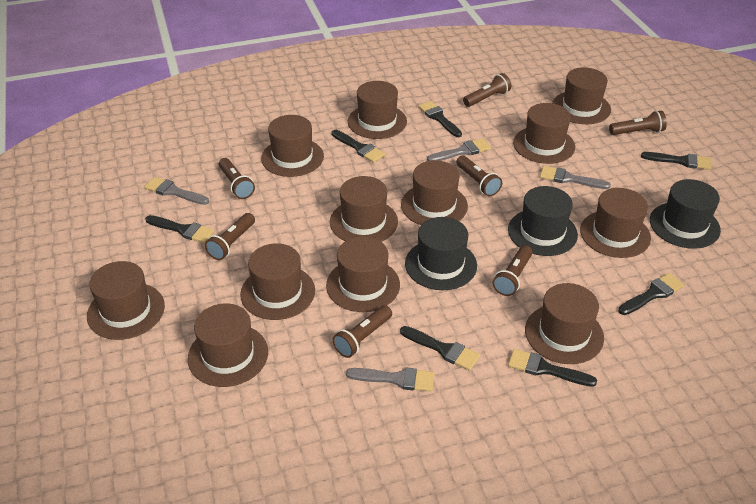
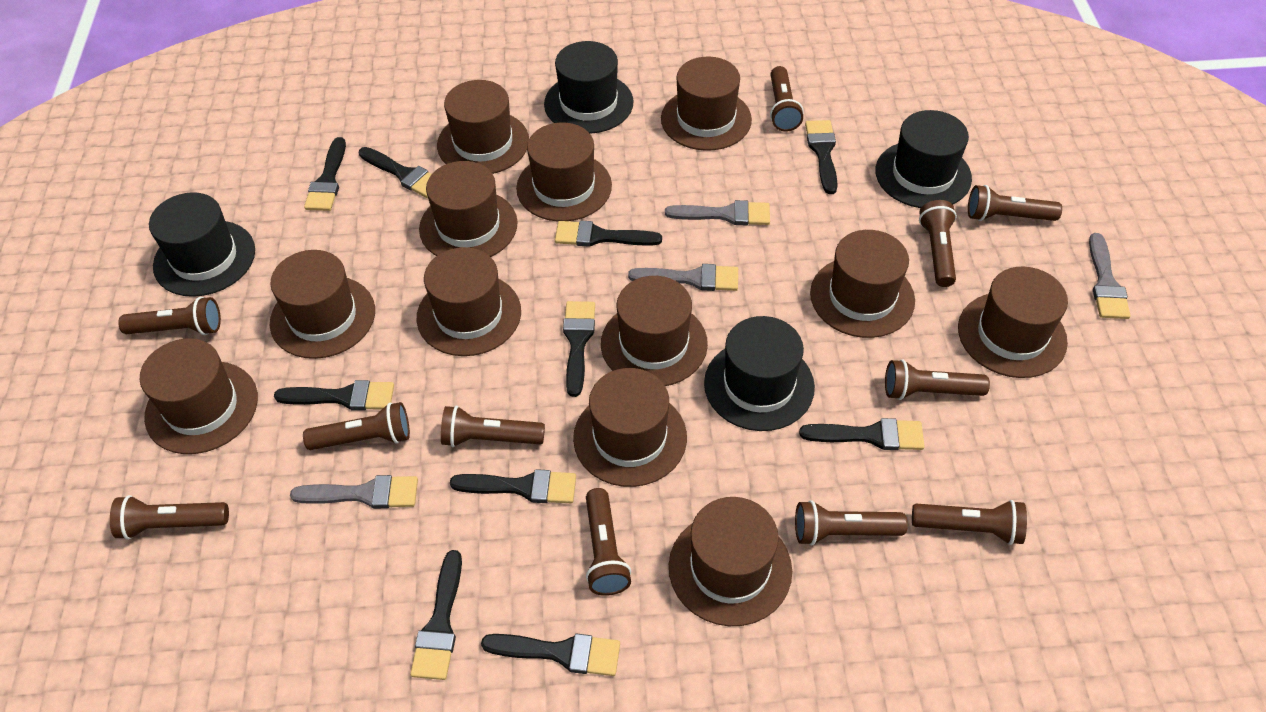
black brush: 7 -> 10
black hat: 3 -> 4
brown flashlight: 7 -> 11

